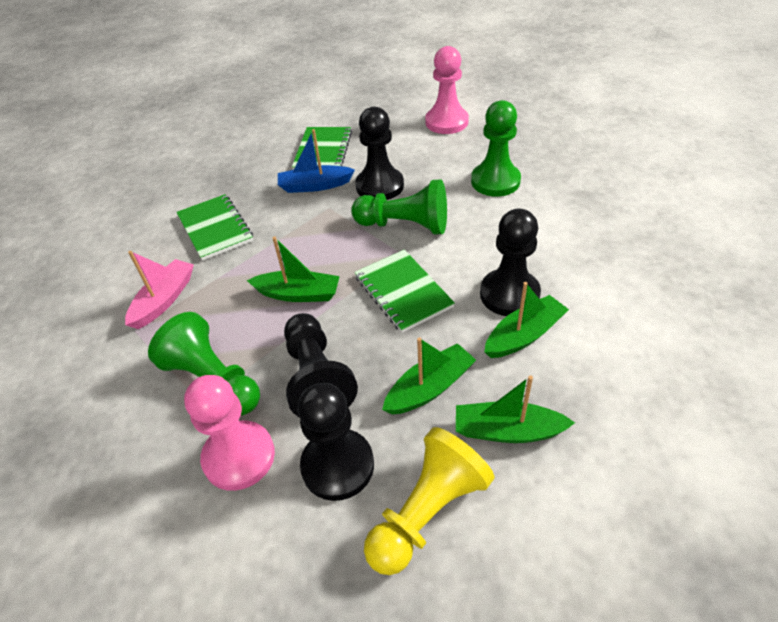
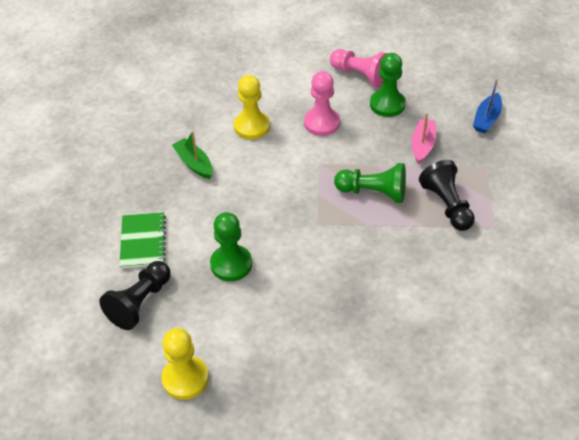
black pawn: 4 -> 2
green boat: 4 -> 1
green notebook: 3 -> 1
yellow pawn: 1 -> 2

